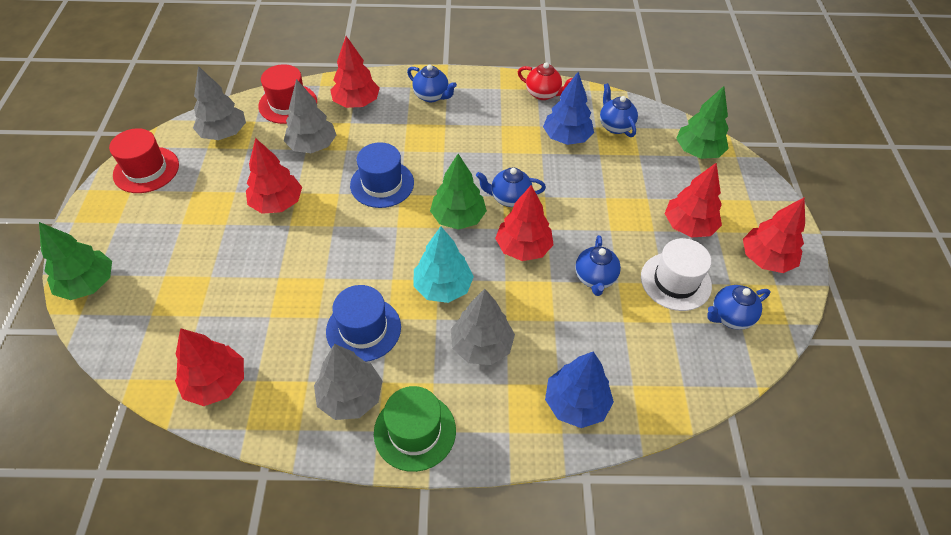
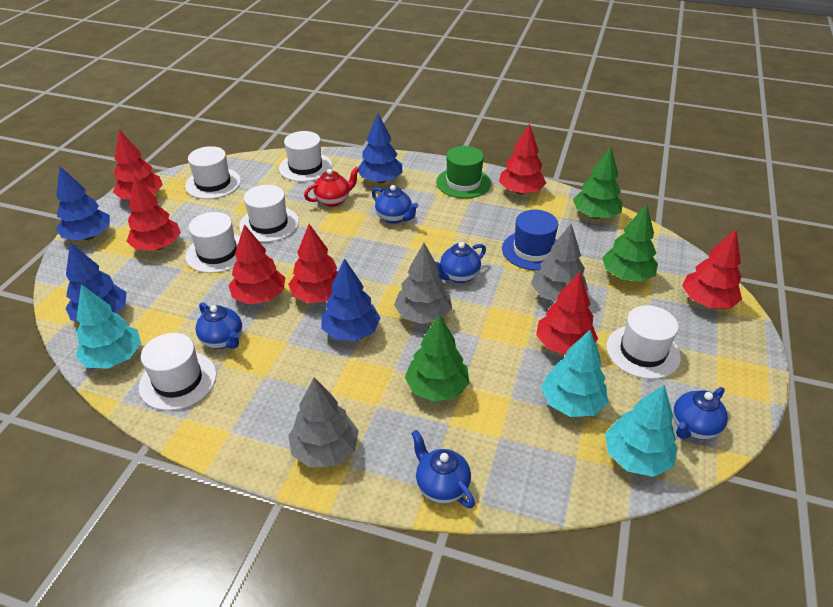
blue hat: 2 -> 1
blue tree: 2 -> 4
grey tree: 4 -> 3
red hat: 2 -> 0
red tree: 6 -> 7
turquoise tree: 1 -> 3
white hat: 1 -> 6

